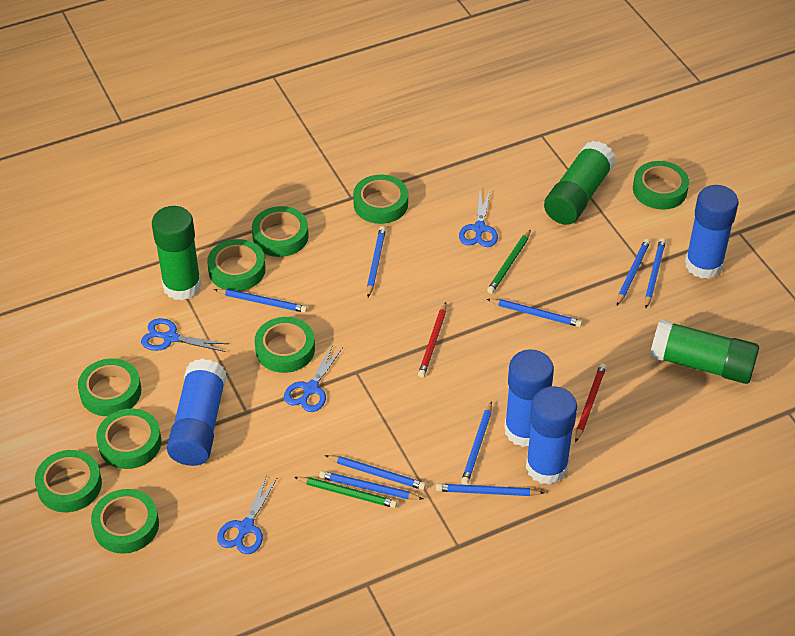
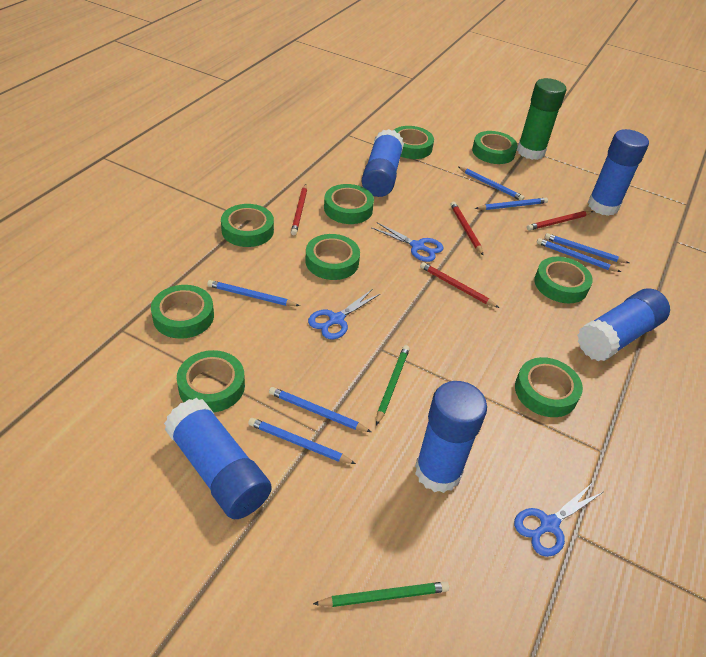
blue glue stick: 4 -> 5
blue pencil: 9 -> 7
blue scissors: 4 -> 3
green glue stick: 3 -> 1
red pencil: 2 -> 4

